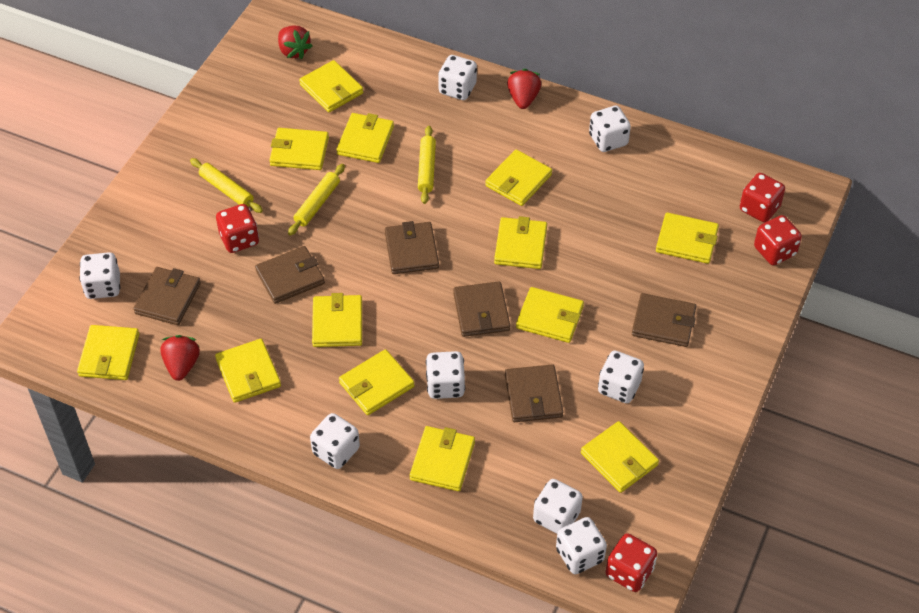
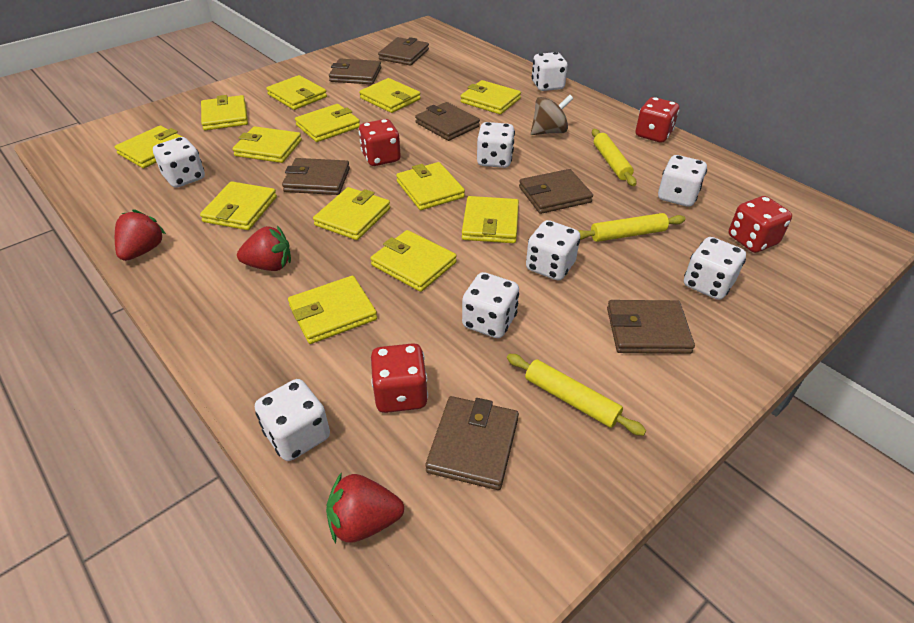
brown spinning top: 0 -> 1
brown wallet: 6 -> 7

